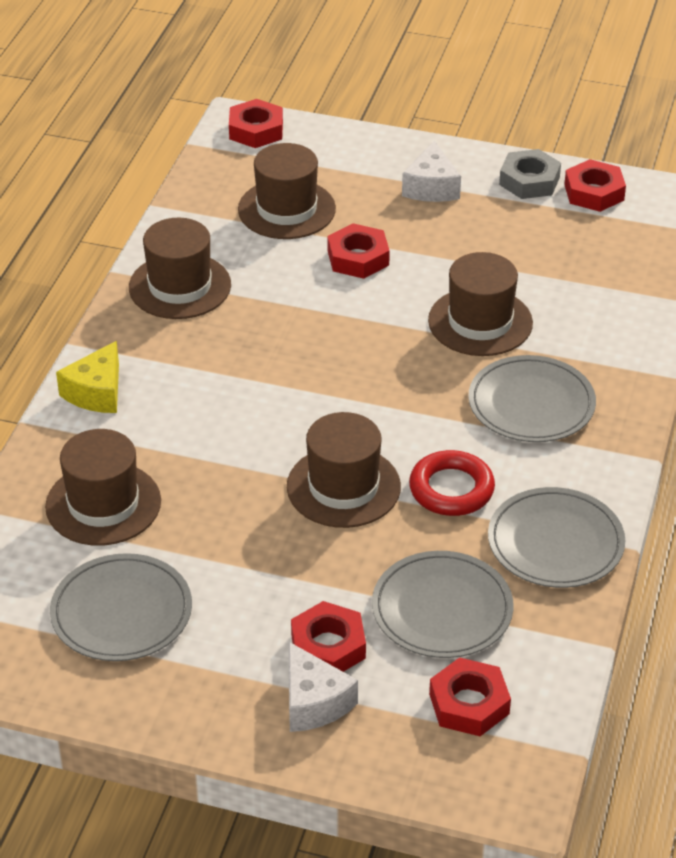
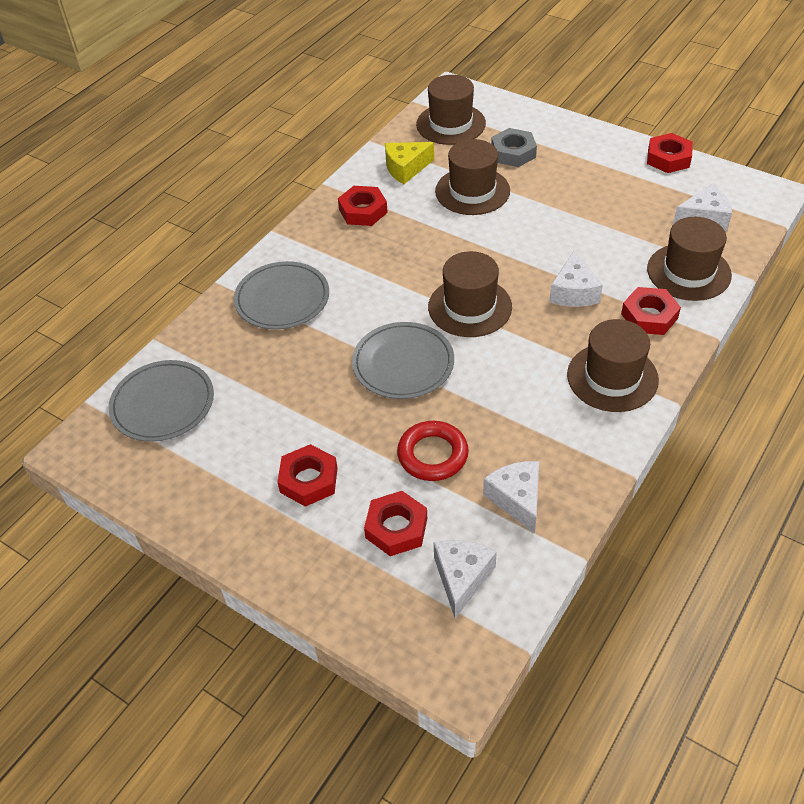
grey plate: 4 -> 3
white cheese: 2 -> 4

